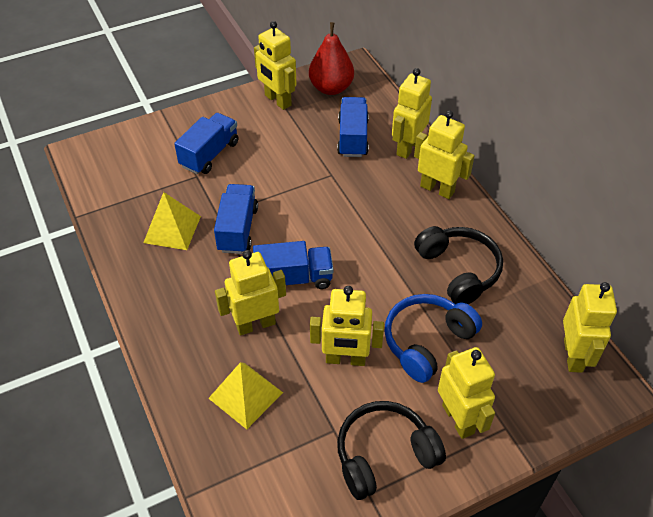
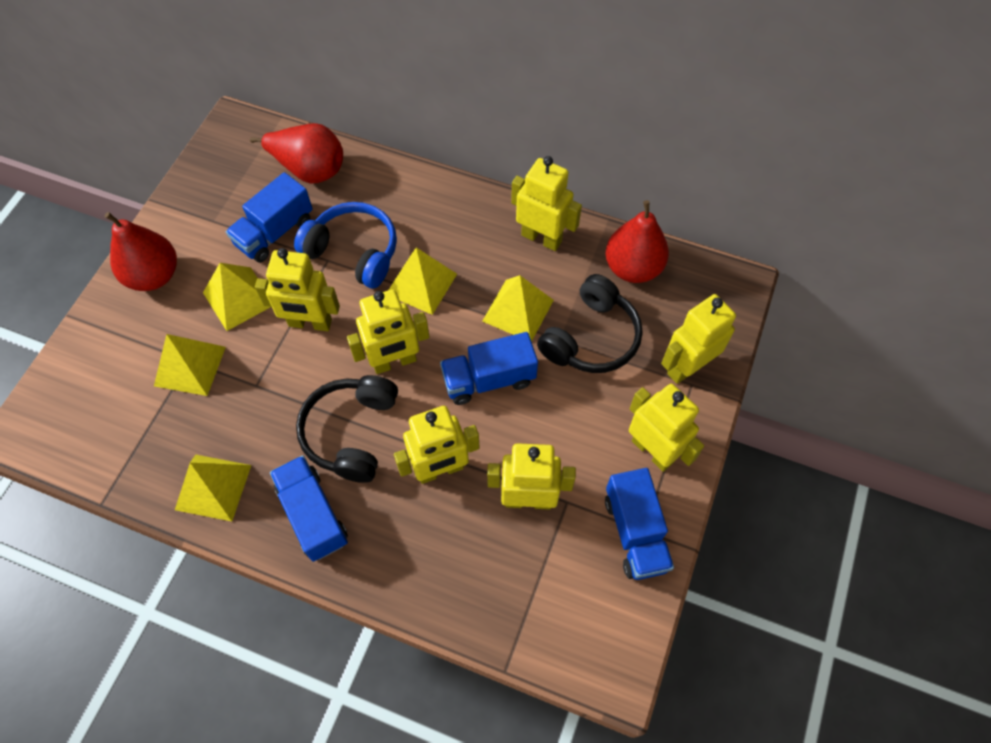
red pear: 1 -> 3
yellow pyramid: 2 -> 5

